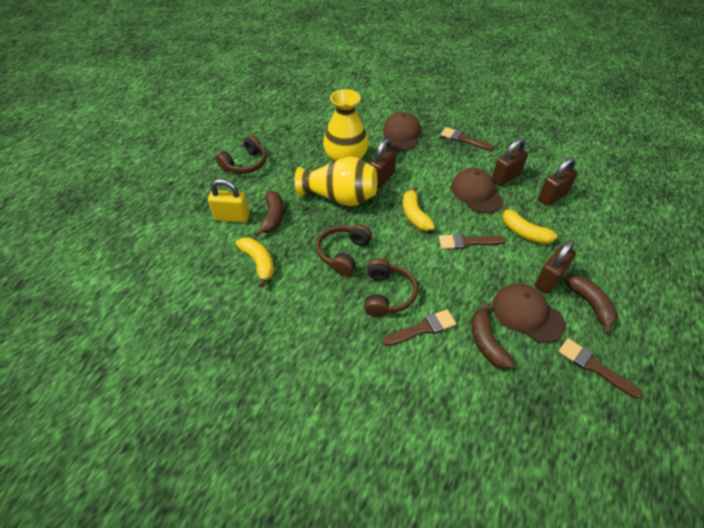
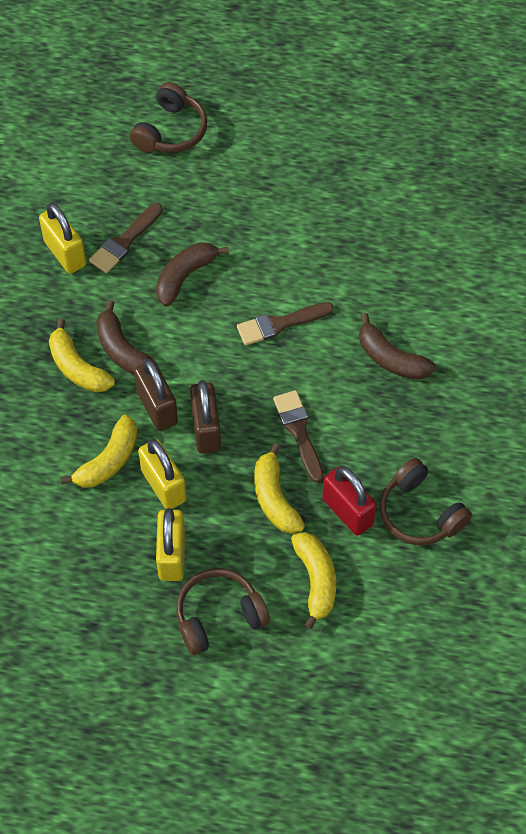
brown brush: 4 -> 3
brown cap: 3 -> 0
brown padlock: 4 -> 2
red padlock: 0 -> 1
yellow banana: 3 -> 4
yellow padlock: 1 -> 3
yellow vase: 2 -> 0

